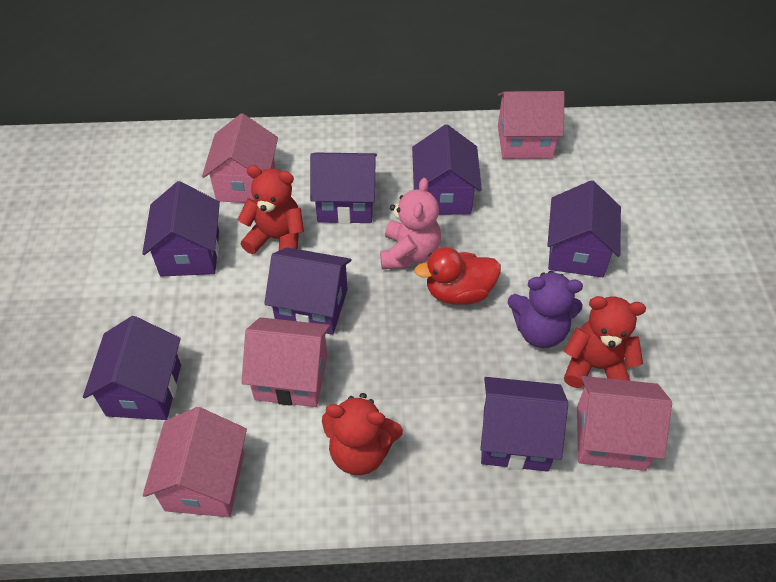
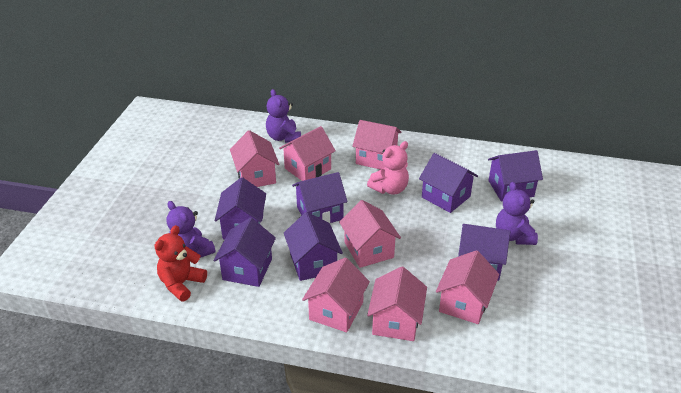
pink house: 5 -> 7
purple teddy bear: 1 -> 3
red duck: 1 -> 0
red teddy bear: 3 -> 1

